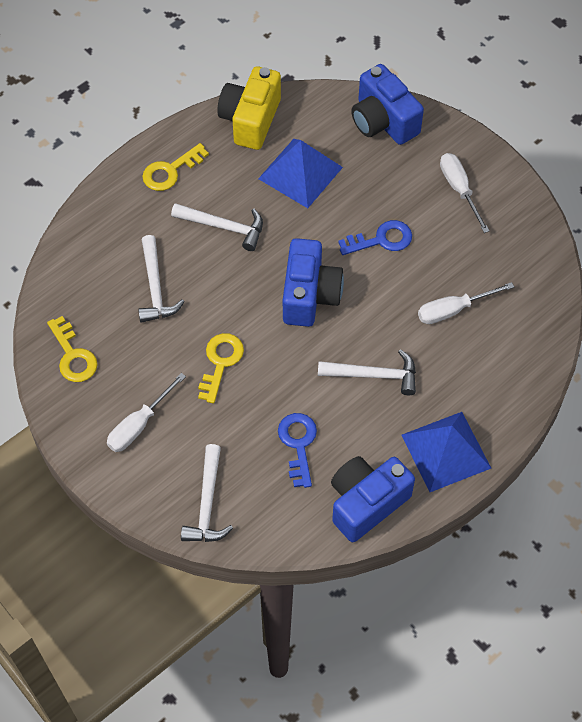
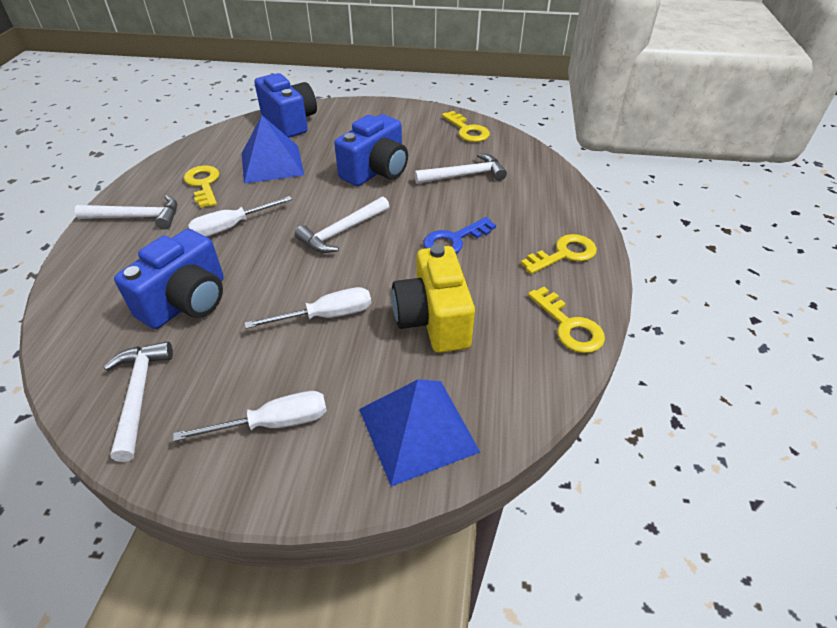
blue key: 2 -> 1
yellow key: 3 -> 4

